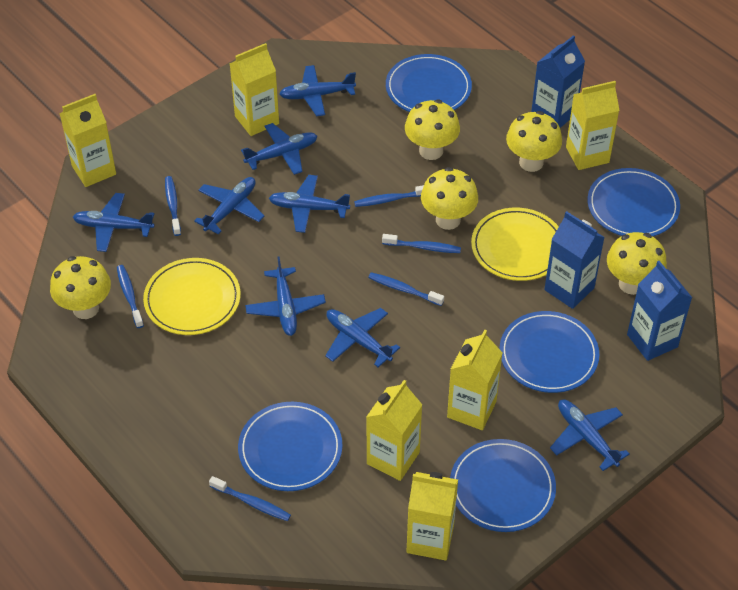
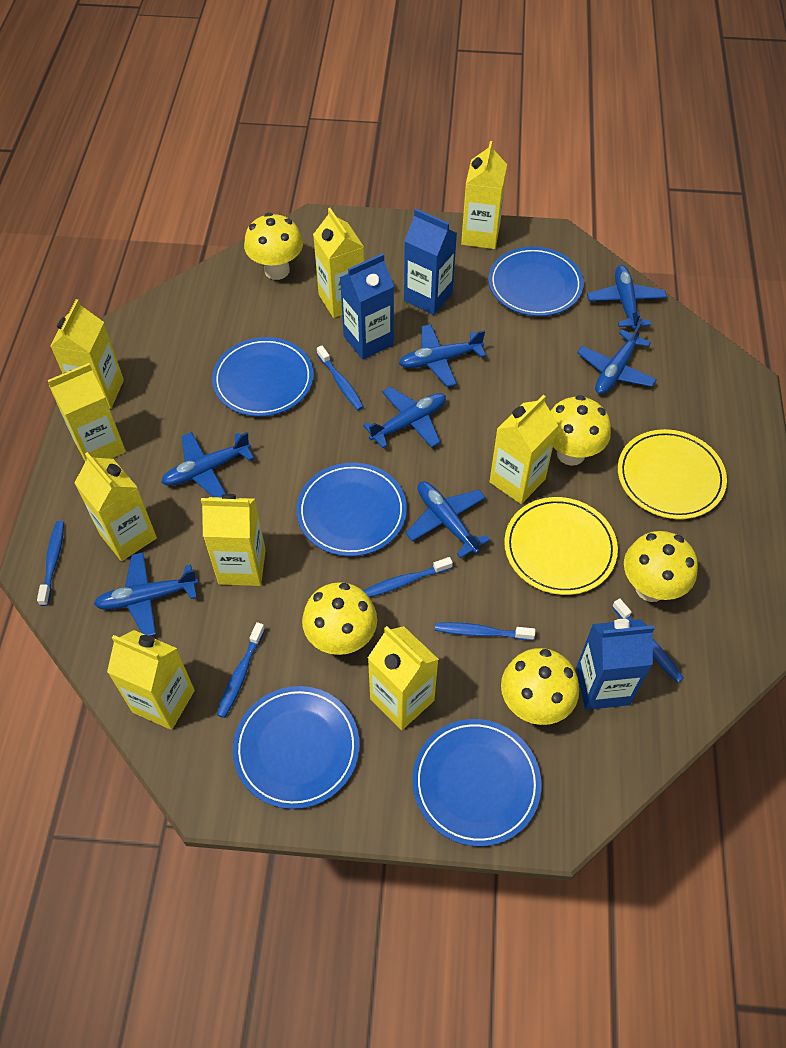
blue plane: 8 -> 7
yellow carton: 6 -> 9

